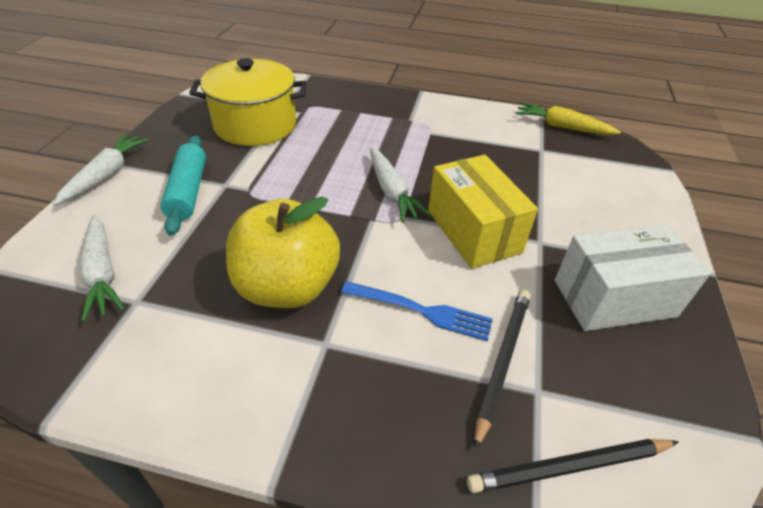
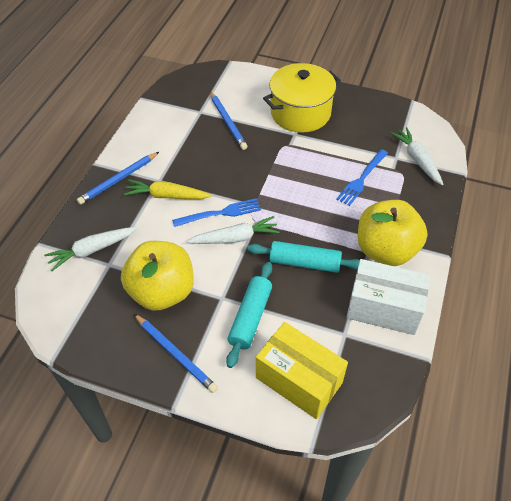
black pencil: 2 -> 0
blue fork: 1 -> 2
blue pencil: 0 -> 3
turquoise rolling pin: 1 -> 2
yellow apple: 1 -> 2

